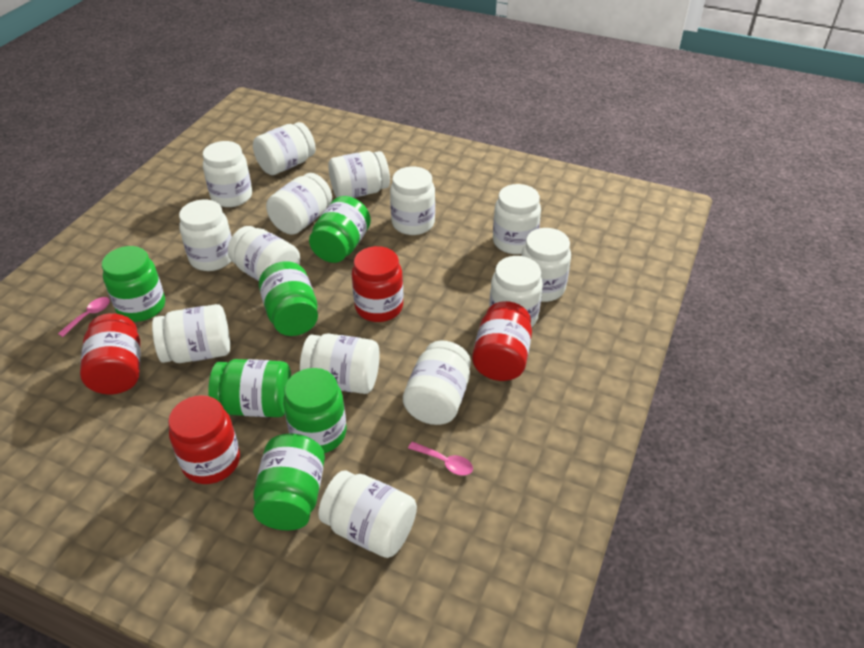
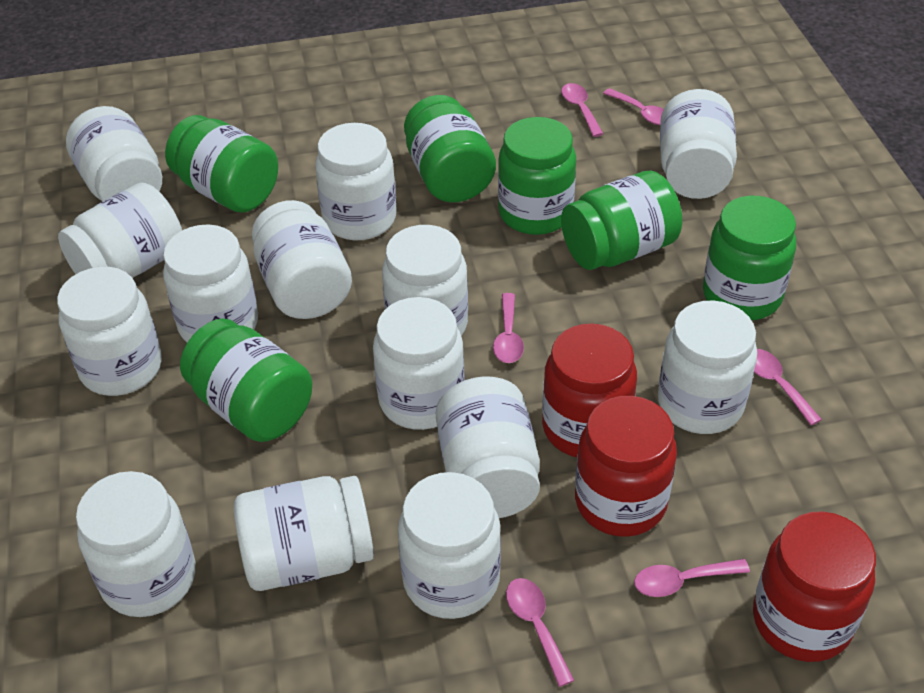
pink spoon: 2 -> 6
red jar: 4 -> 3

